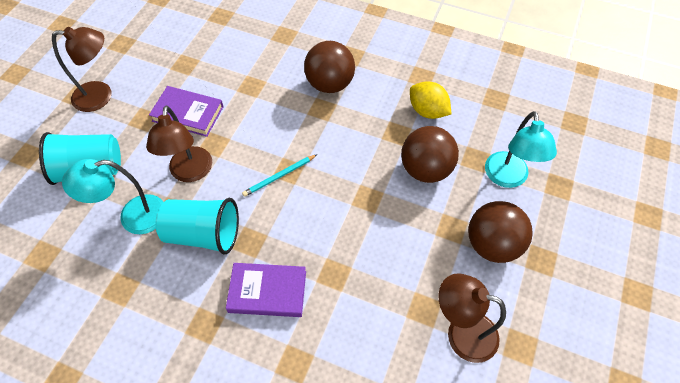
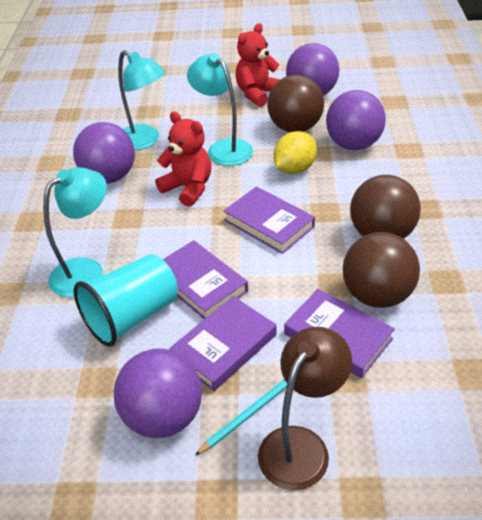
brown lamp: 3 -> 1
purple ball: 0 -> 4
purple book: 2 -> 4
red teddy bear: 0 -> 2
turquoise cup: 2 -> 1
turquoise lamp: 2 -> 3

